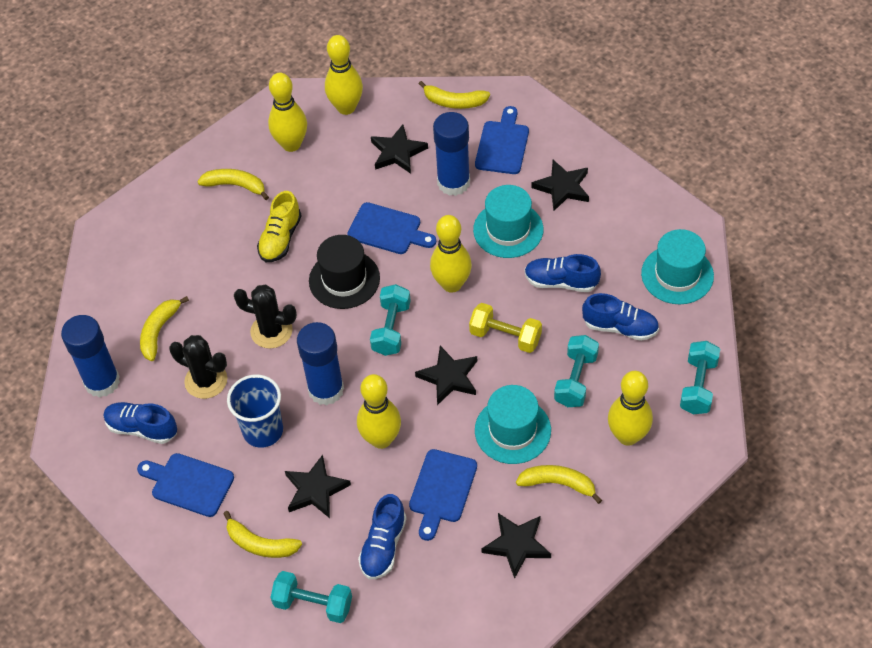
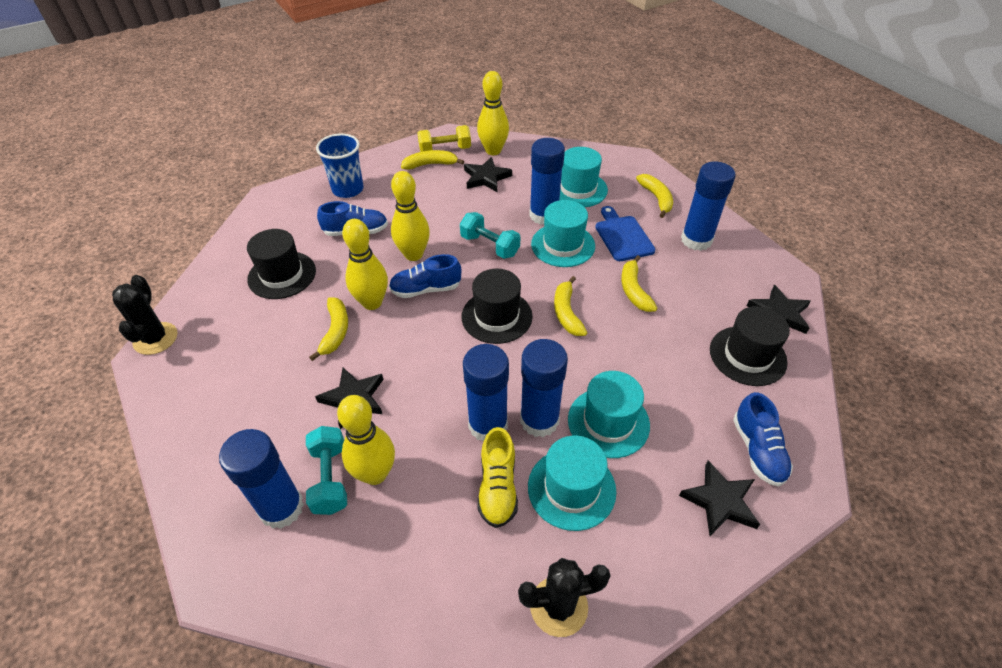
black hat: 1 -> 3
black star: 5 -> 4
blue cutting board: 4 -> 1
blue glue stick: 3 -> 5
blue shoe: 4 -> 3
turquoise dumbbell: 4 -> 2
turquoise hat: 3 -> 4
yellow bowling pin: 5 -> 4

